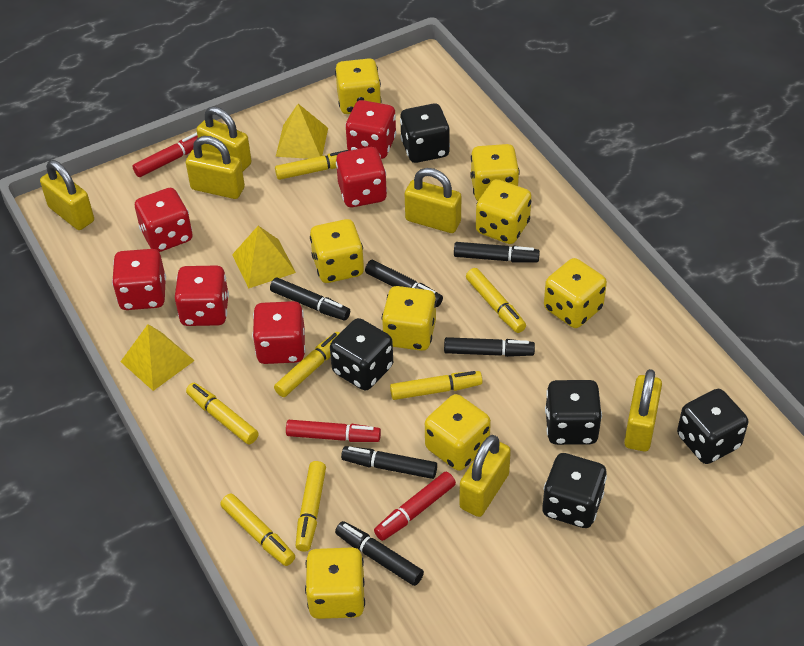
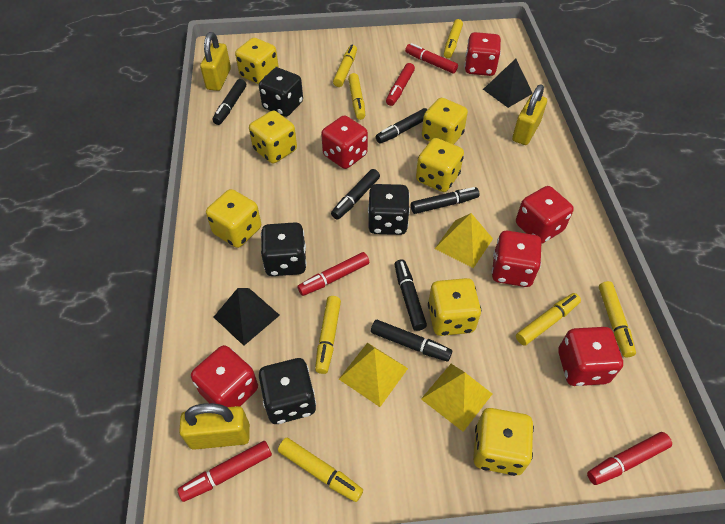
black dice: 5 -> 4
black pyramid: 0 -> 2
red marker: 3 -> 5
yellow dice: 8 -> 7
yellow padlock: 6 -> 3

